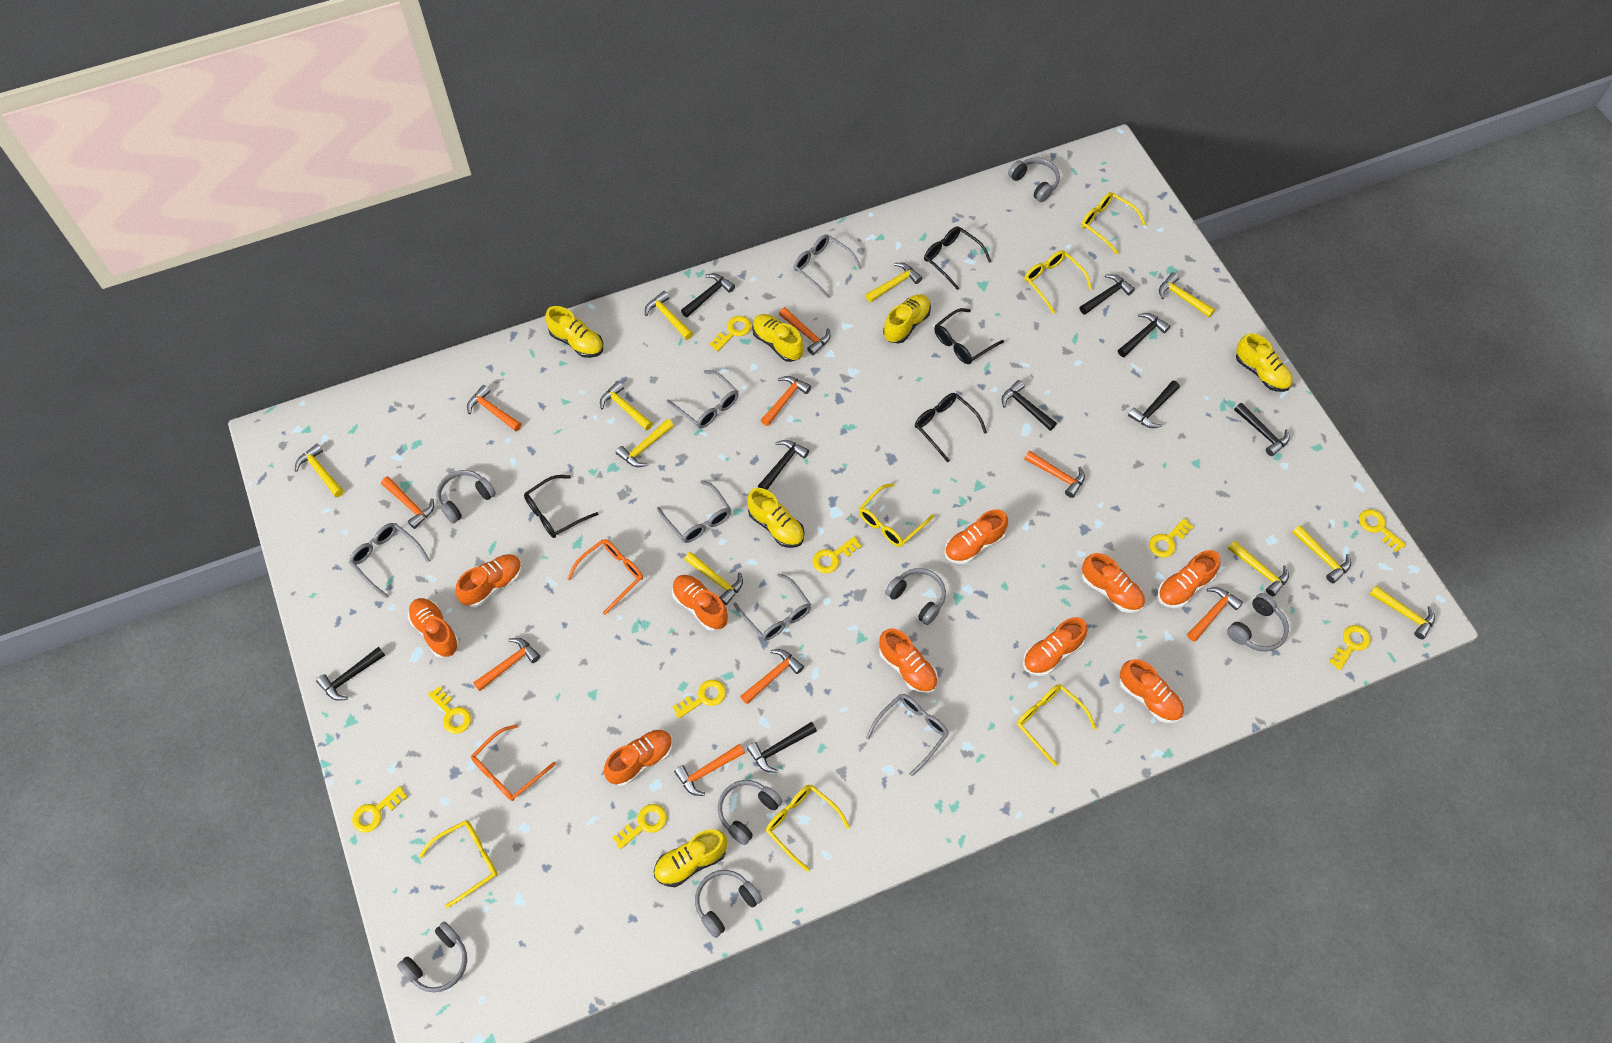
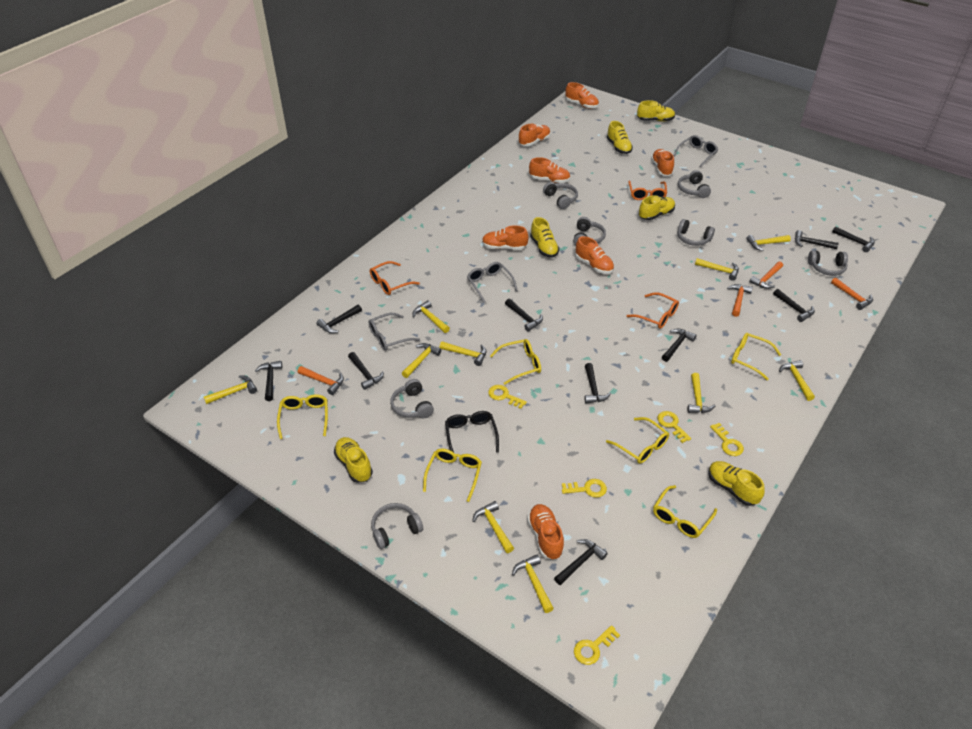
black glasses: 4 -> 1
black hammer: 9 -> 10
grey glasses: 6 -> 3
orange glasses: 2 -> 3
orange hammer: 9 -> 4
orange shoe: 10 -> 7
yellow key: 9 -> 5

